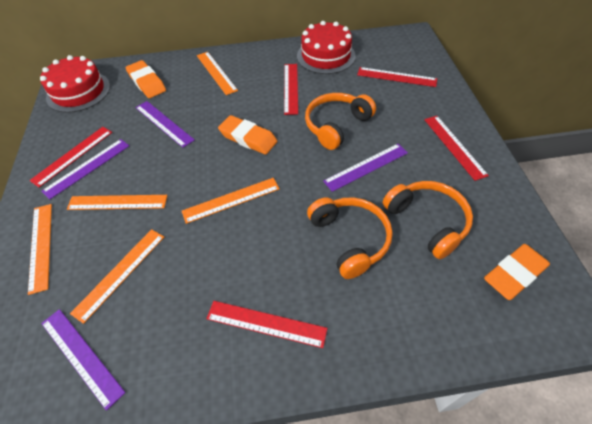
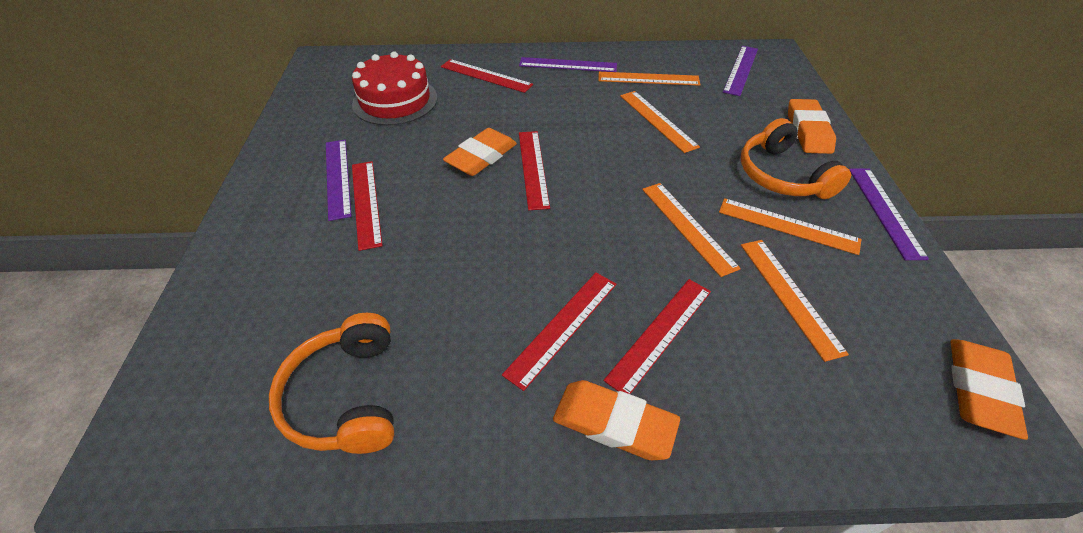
orange eraser: 3 -> 4
orange headphones: 3 -> 2
red cake: 2 -> 1

